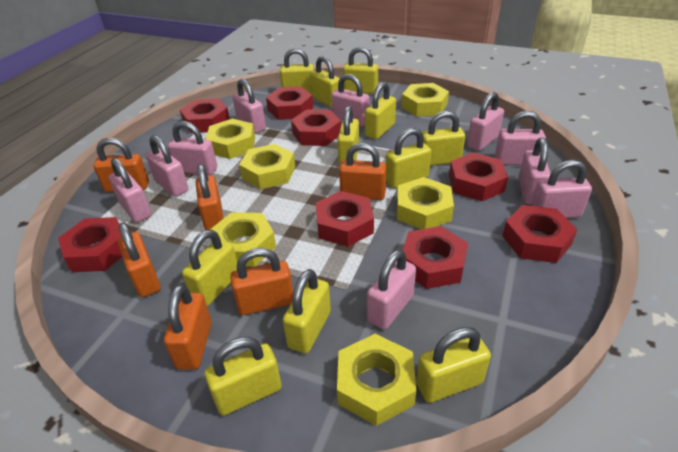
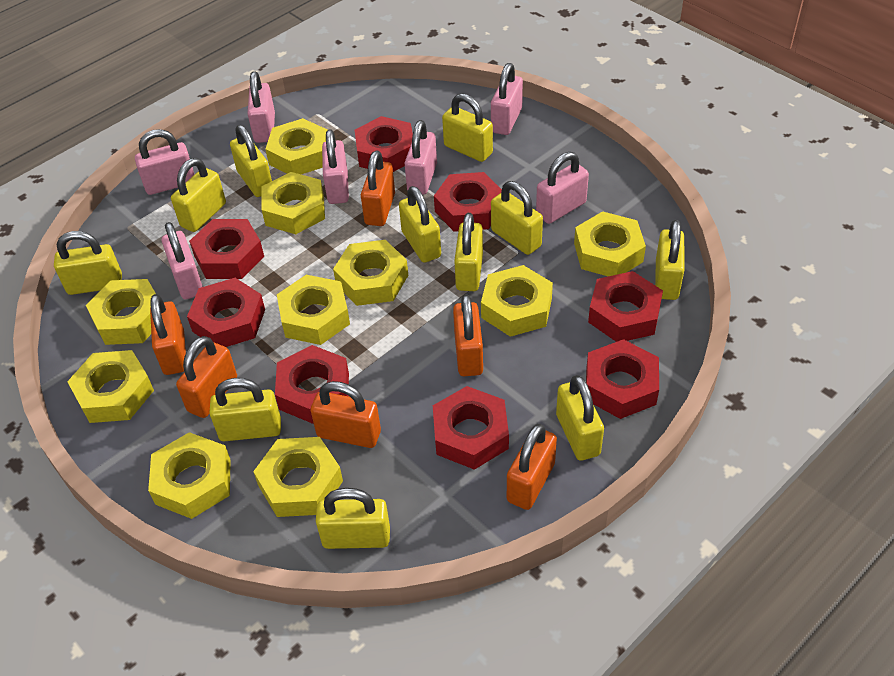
pink padlock: 10 -> 7
yellow nut: 6 -> 10

